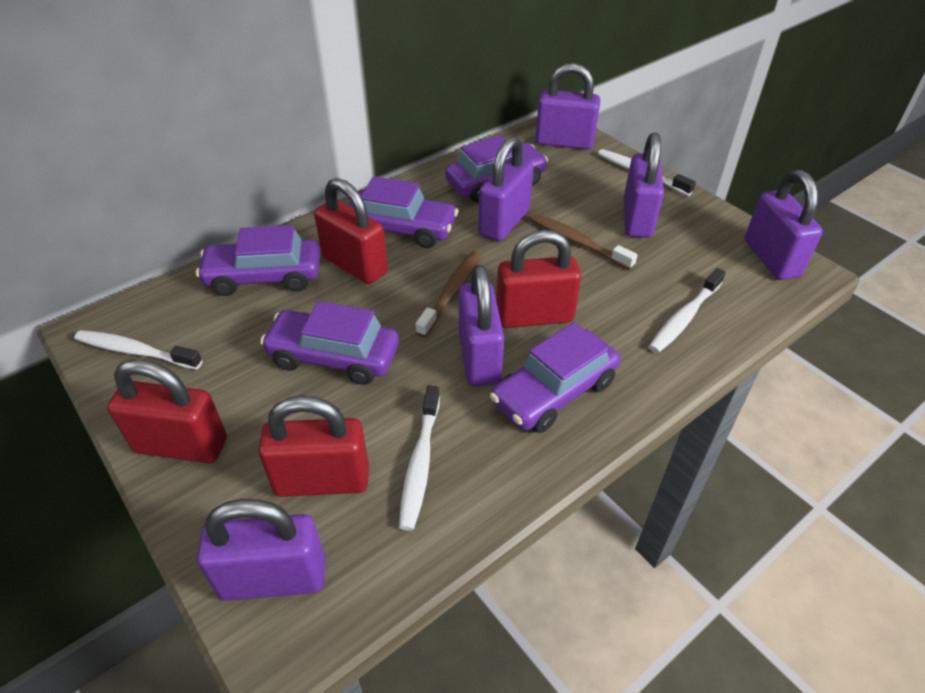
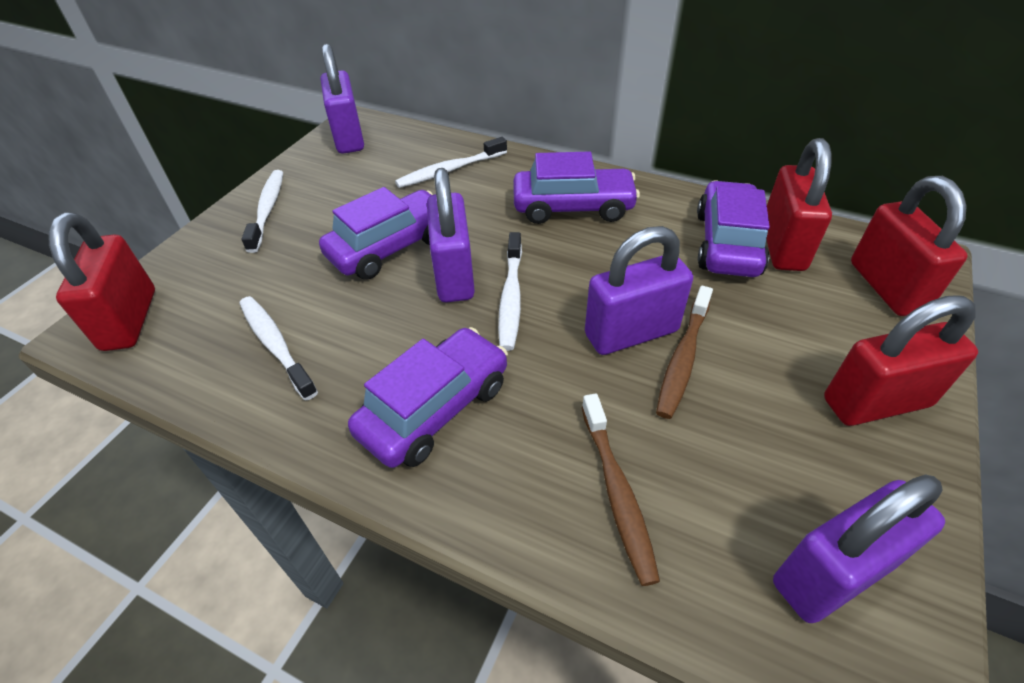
purple car: 5 -> 4
purple padlock: 6 -> 4

